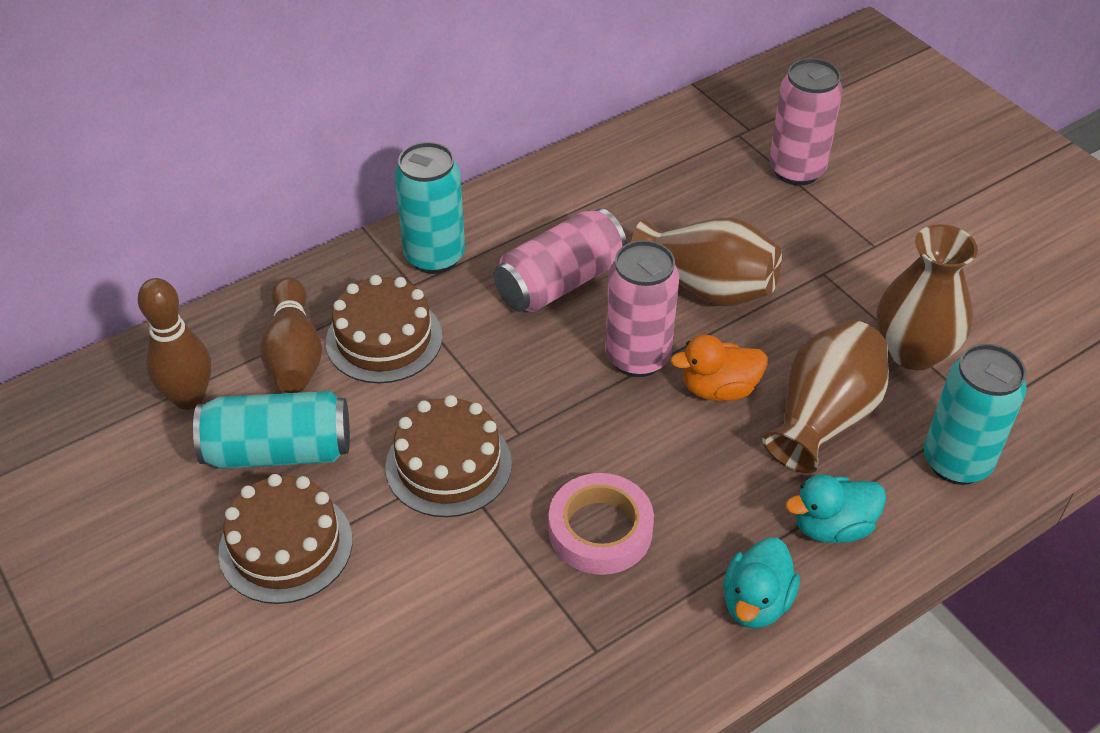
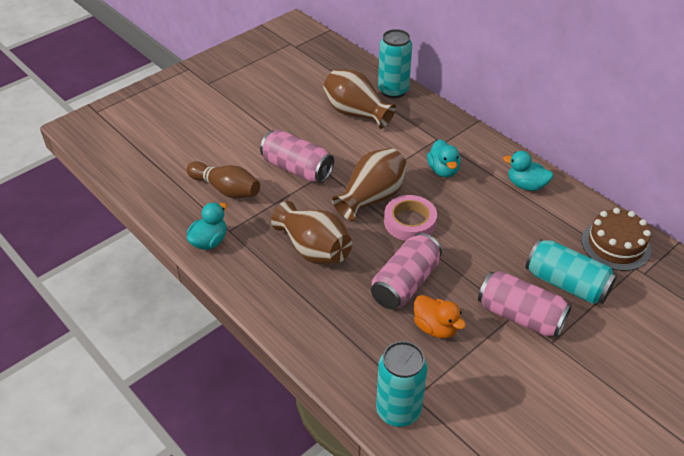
brown bowling pin: 2 -> 1
brown cake: 3 -> 1
turquoise duck: 2 -> 3

